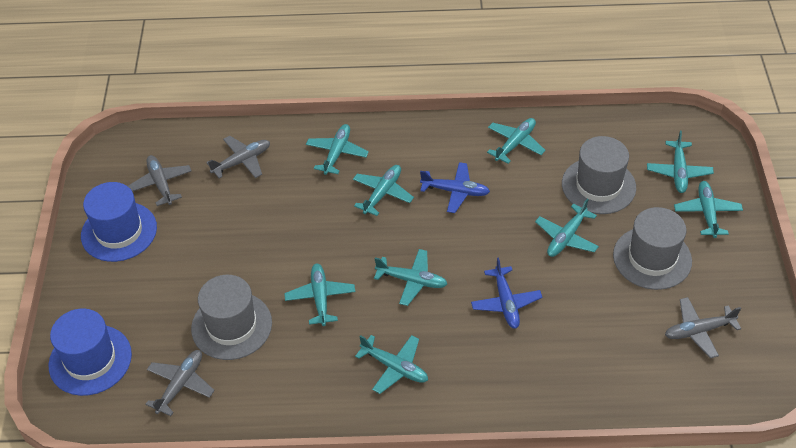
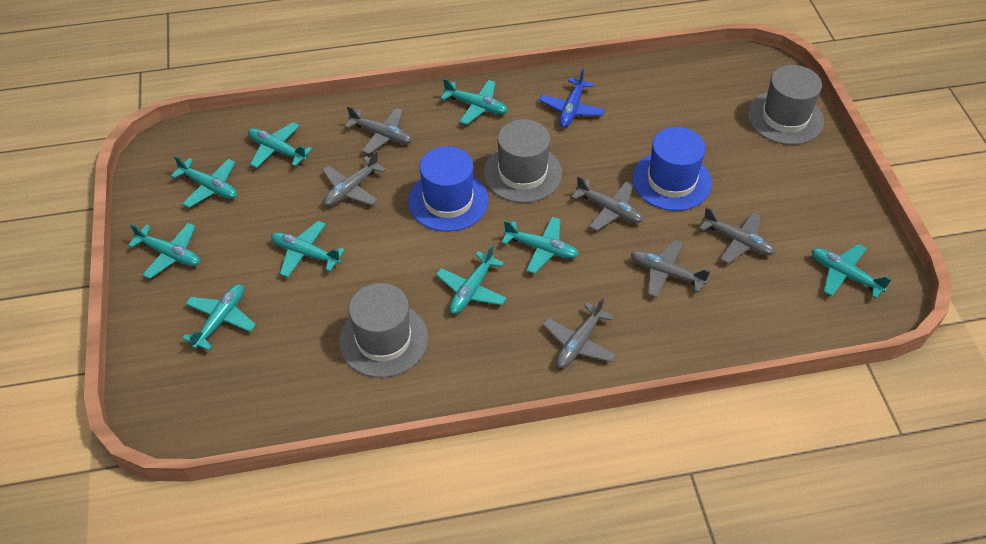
blue plane: 2 -> 1
grey plane: 4 -> 6

